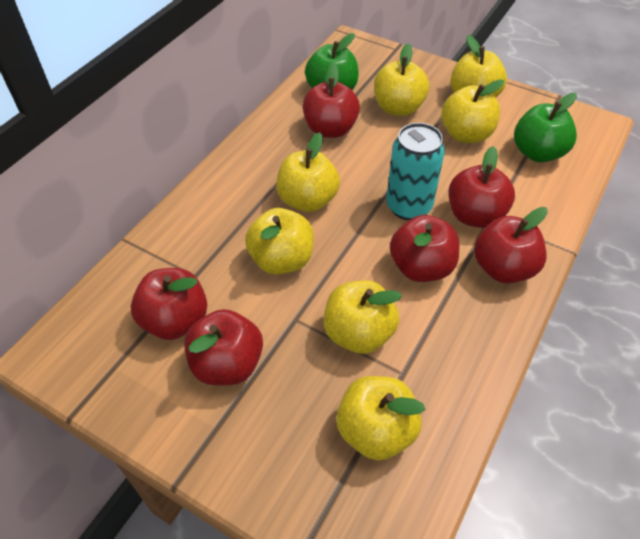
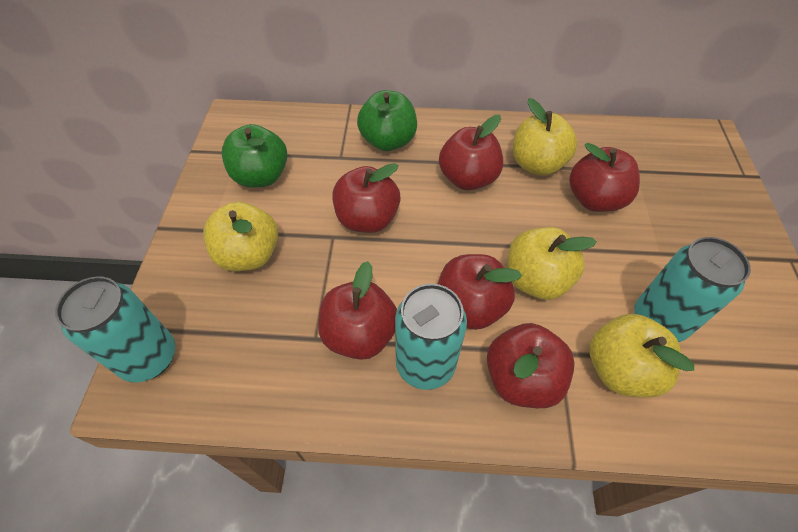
turquoise can: 1 -> 3
yellow apple: 7 -> 4

